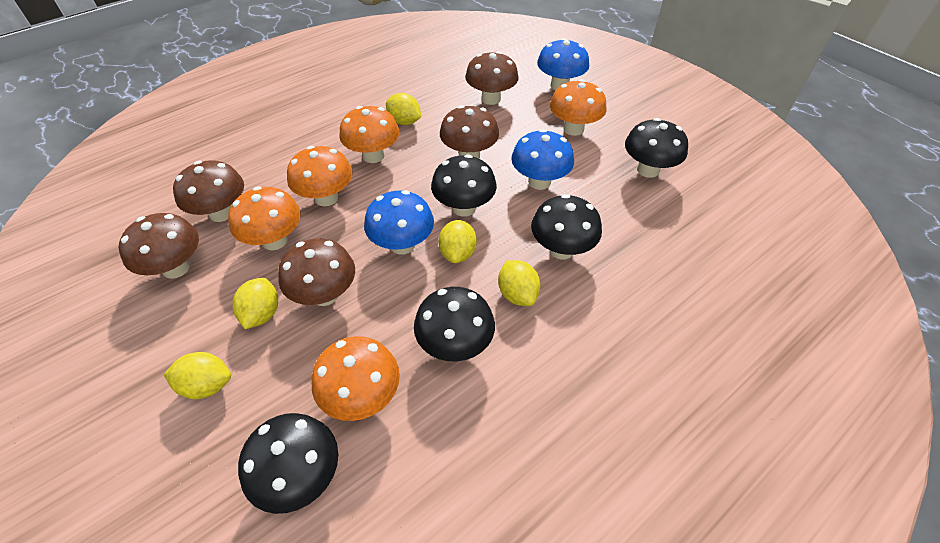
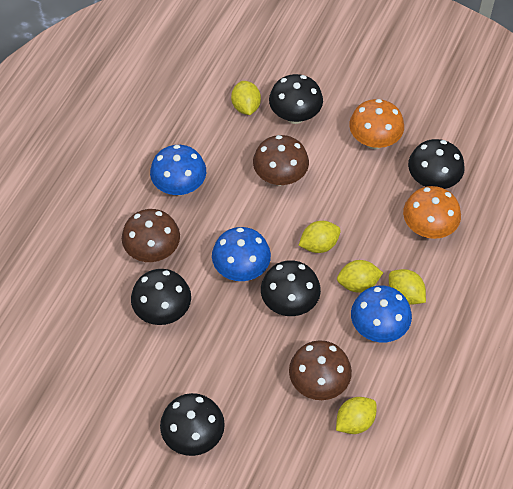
brown mushroom: 5 -> 3
orange mushroom: 5 -> 2

